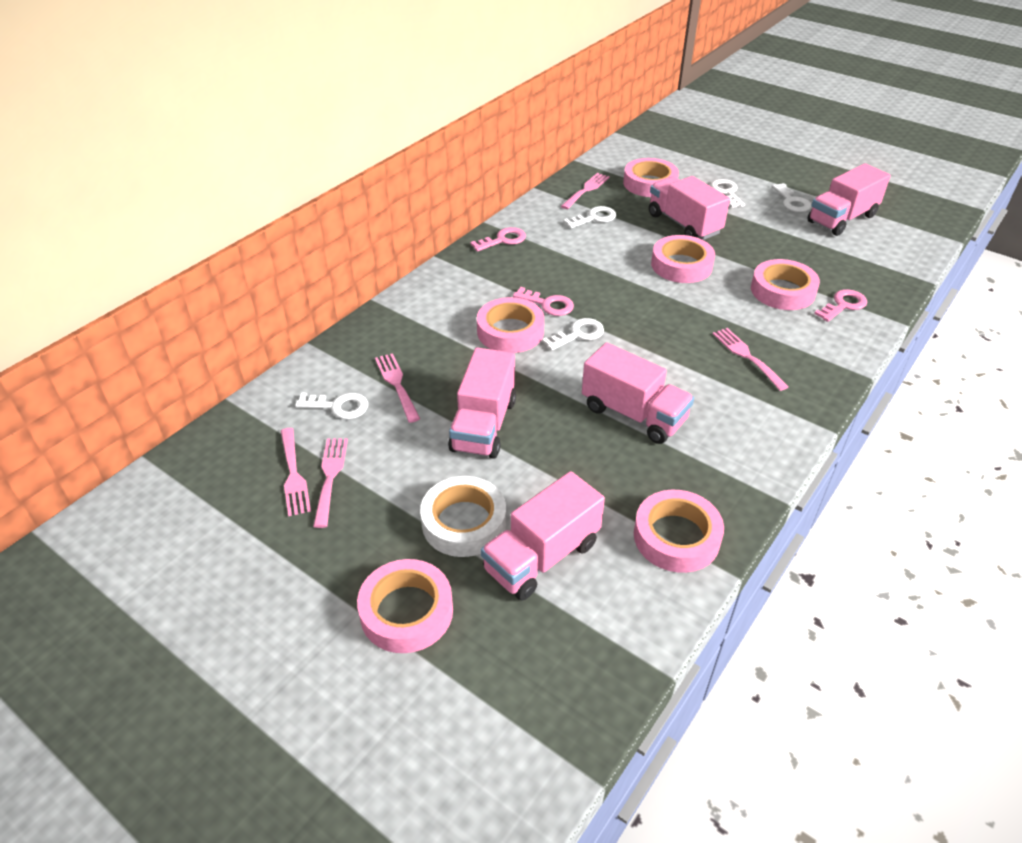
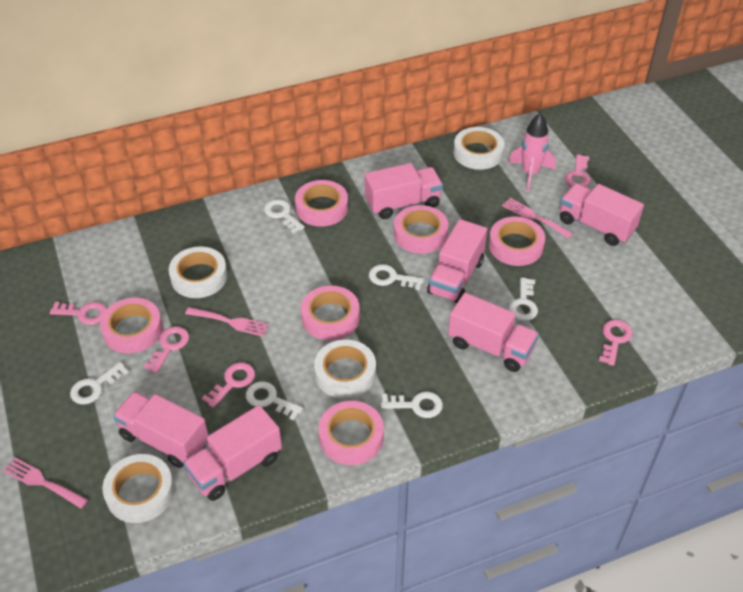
pink fork: 5 -> 3
pink key: 3 -> 5
pink rocket: 0 -> 1
pink truck: 5 -> 6
white key: 5 -> 6
white tape: 1 -> 4

